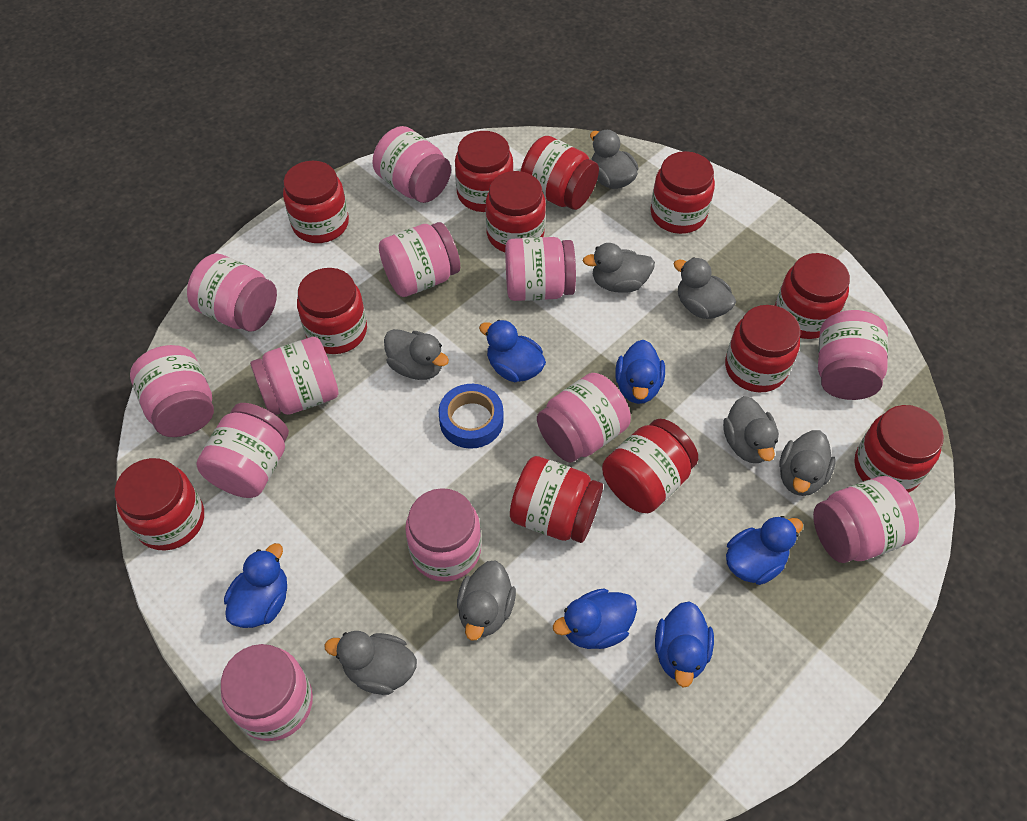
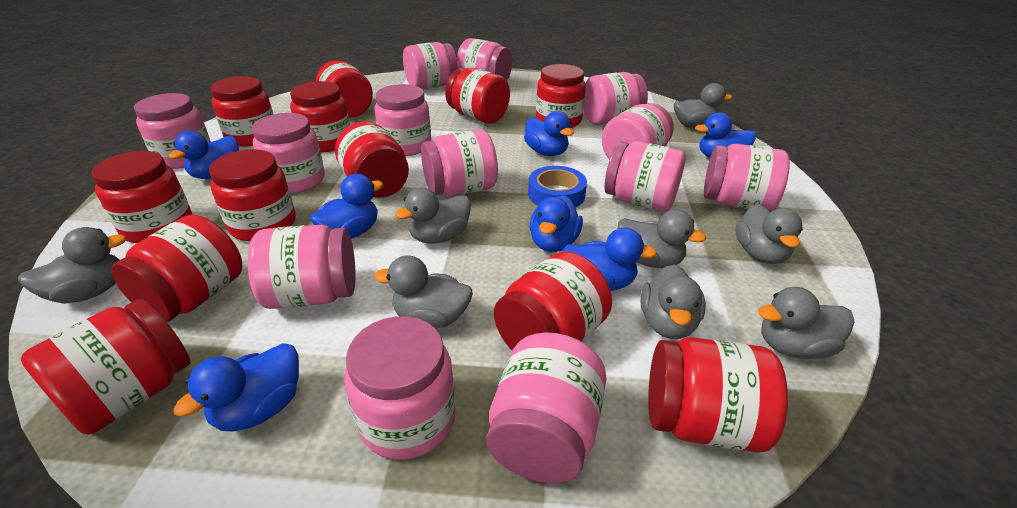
blue duck: 6 -> 7
pink jar: 12 -> 13

